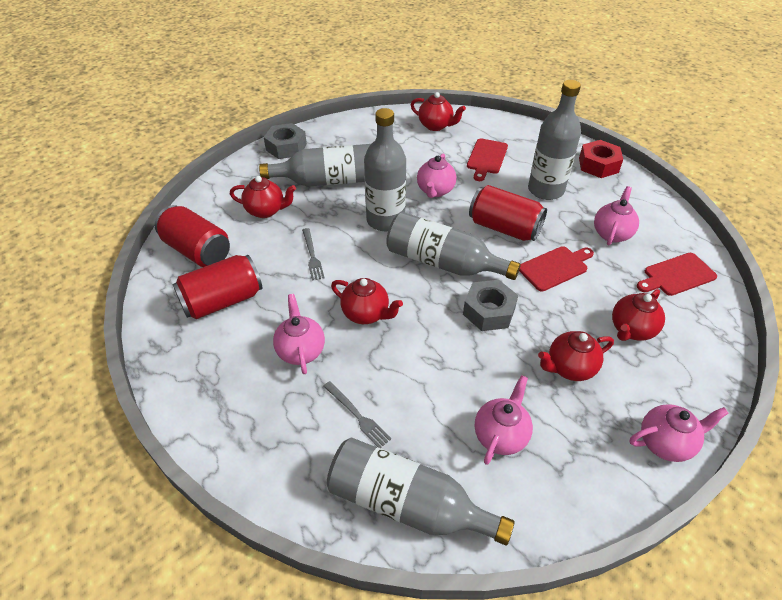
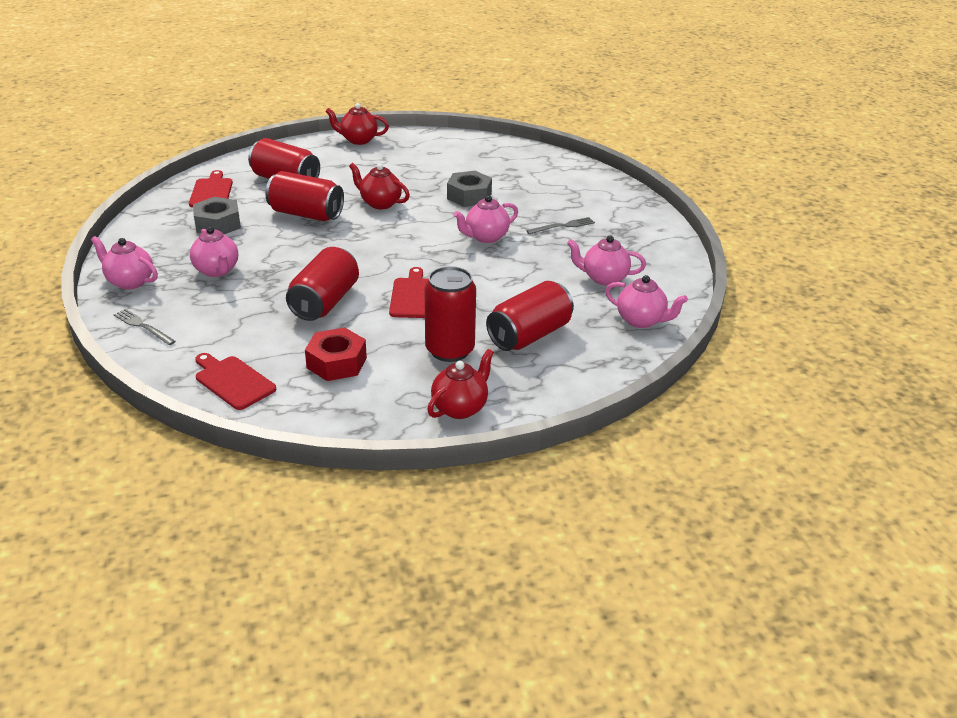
grey bottle: 5 -> 0
red can: 3 -> 5
red teapot: 5 -> 3

